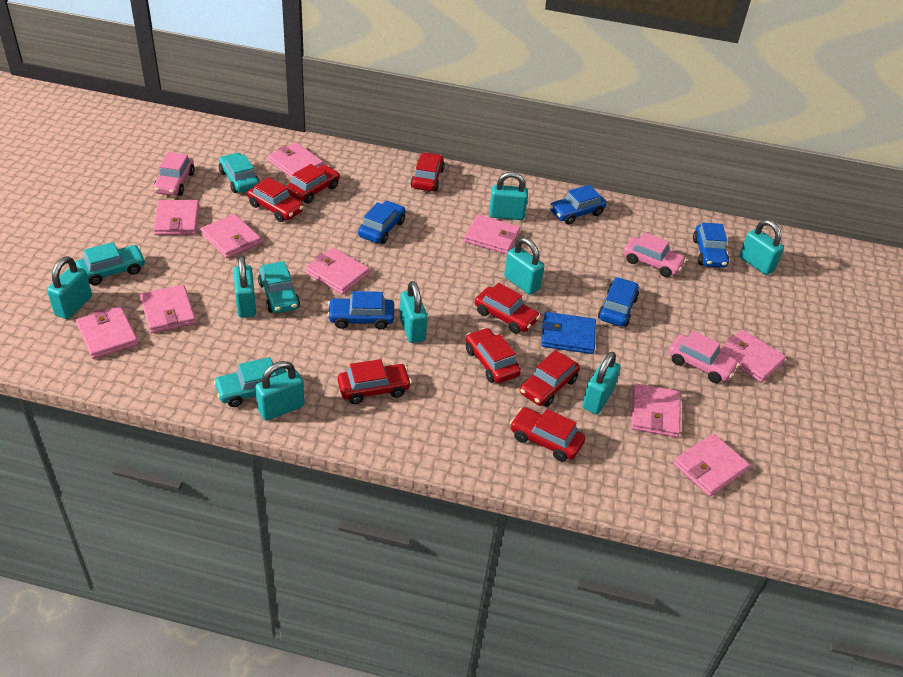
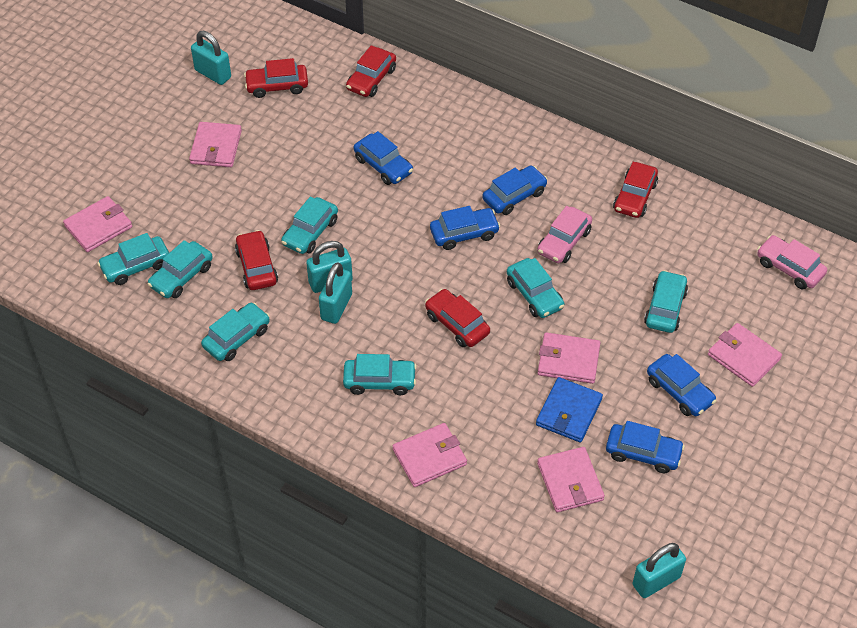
pink car: 3 -> 2
pink wallet: 10 -> 6
red car: 8 -> 5
turquoise car: 4 -> 7
turquoise padlock: 8 -> 4

